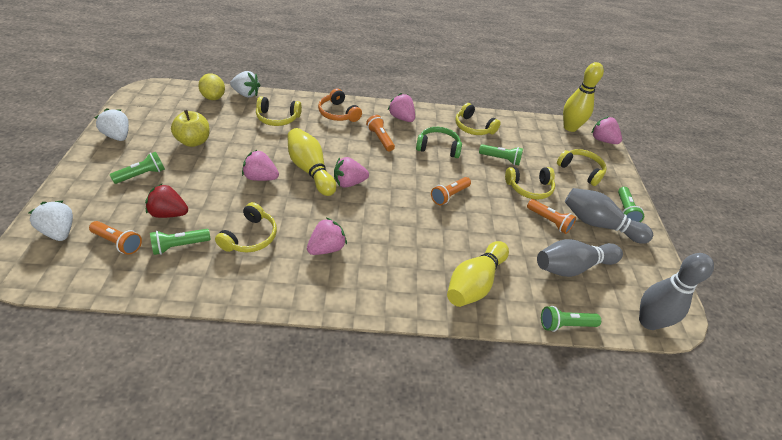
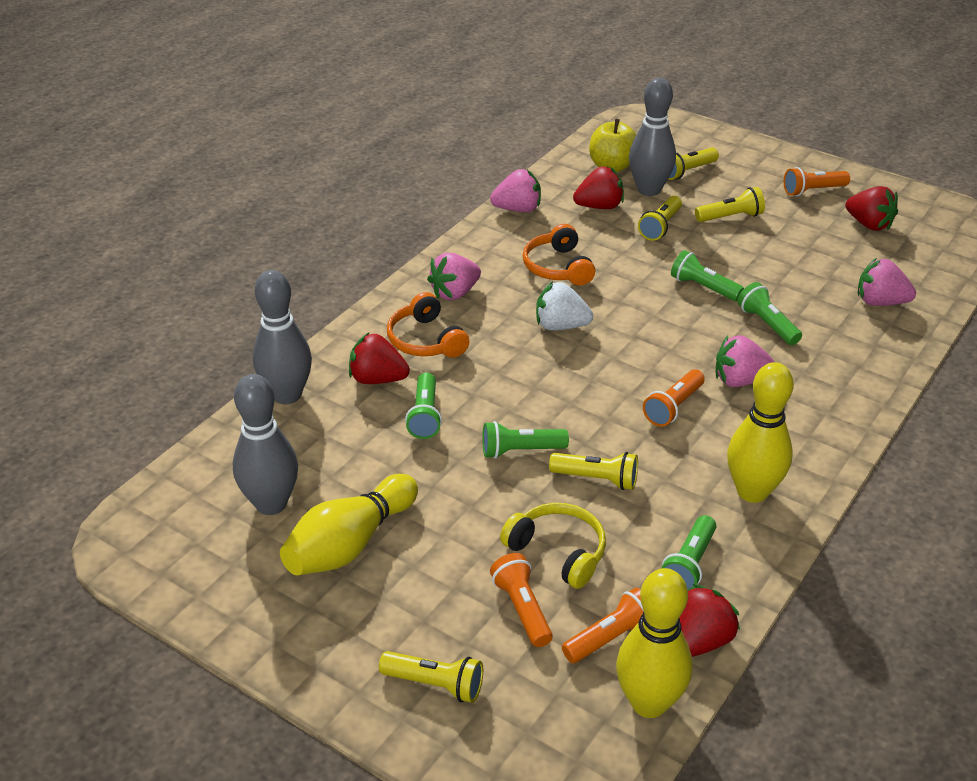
green headphones: 1 -> 0
orange headphones: 1 -> 2
pink strawberry: 5 -> 4
red strawberry: 1 -> 4
white strawberry: 3 -> 1
yellow flashlight: 0 -> 5
yellow headphones: 5 -> 1
yellow lemon: 1 -> 0

